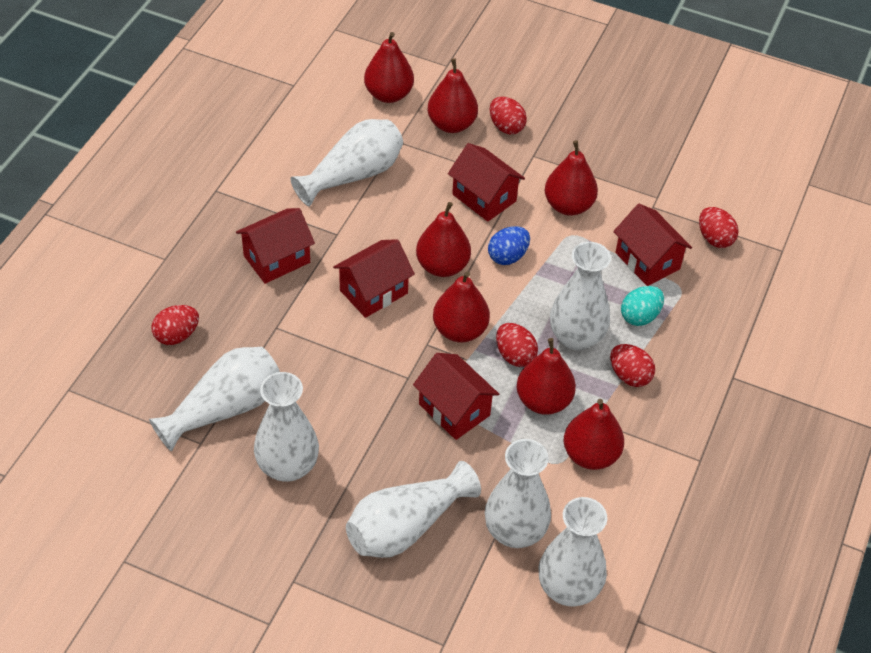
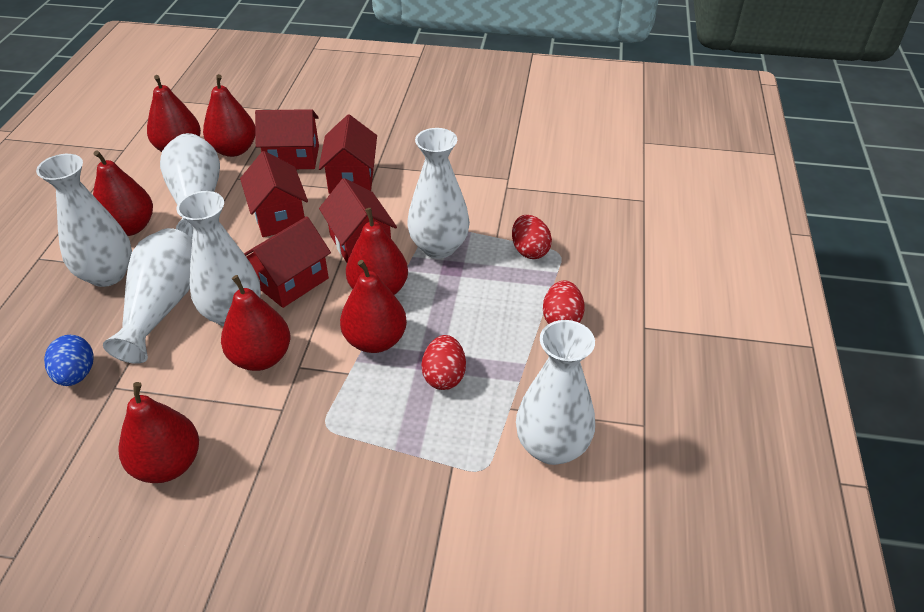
red egg: 5 -> 3
turquoise egg: 1 -> 0
white vase: 7 -> 6

